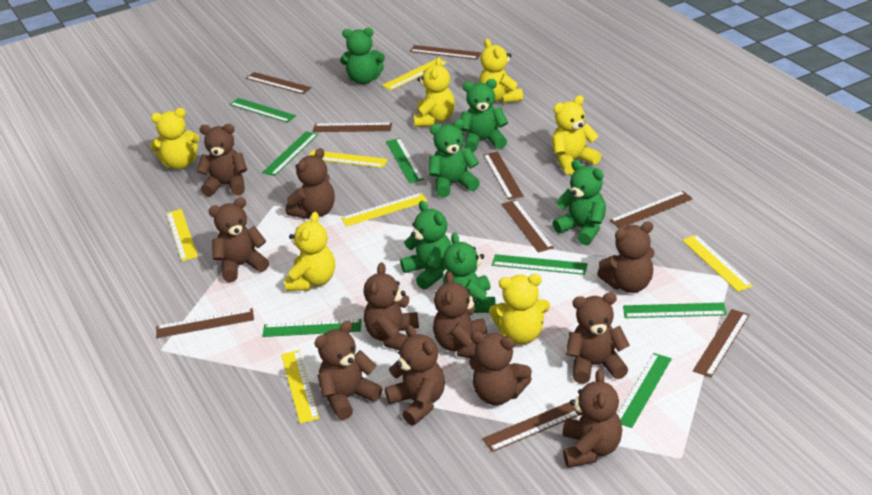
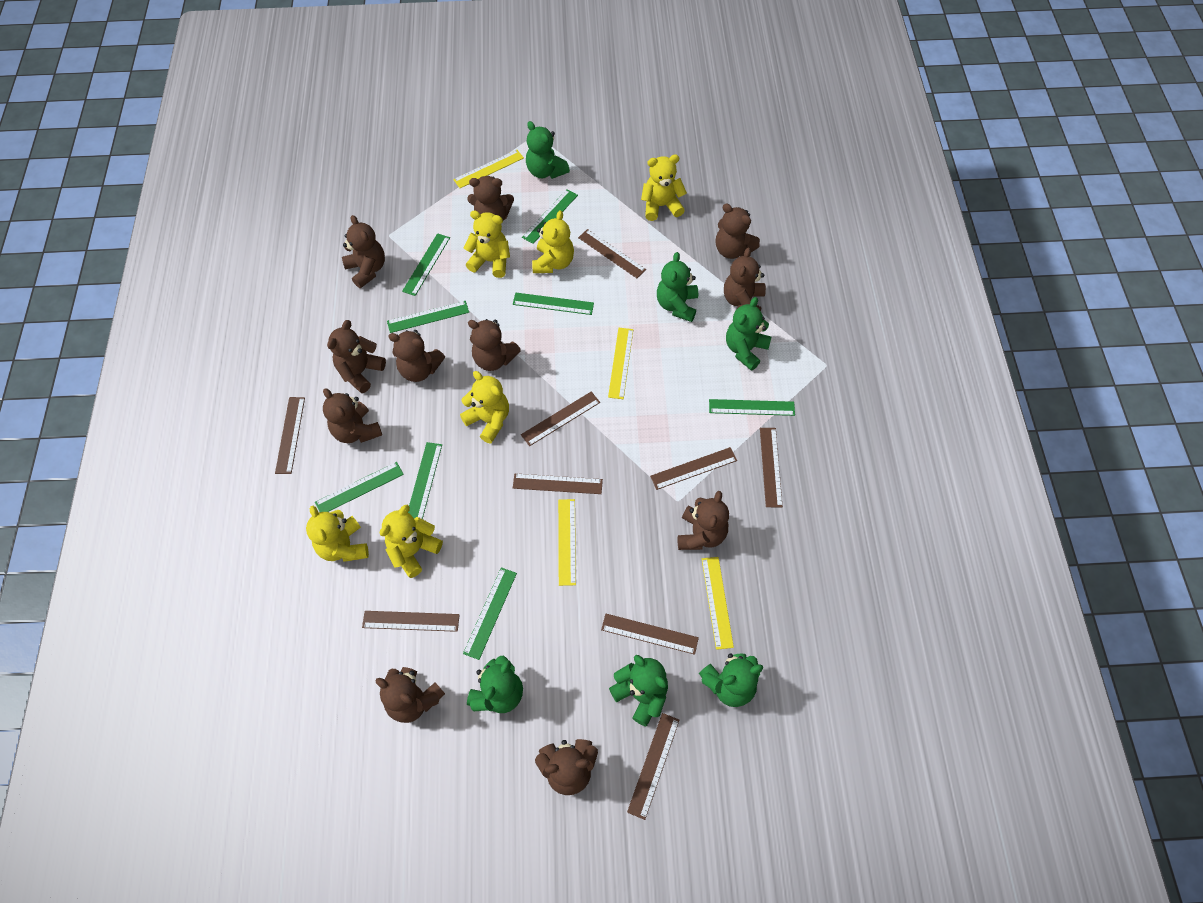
green ruler: 7 -> 8
yellow ruler: 6 -> 4

